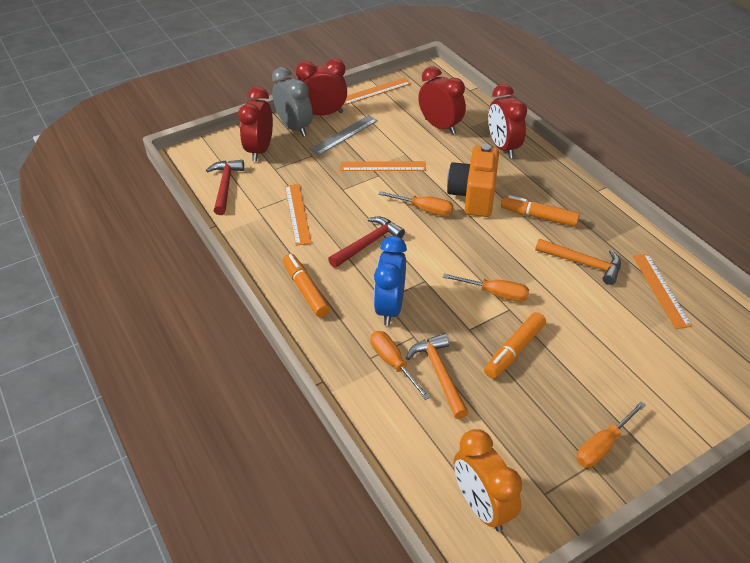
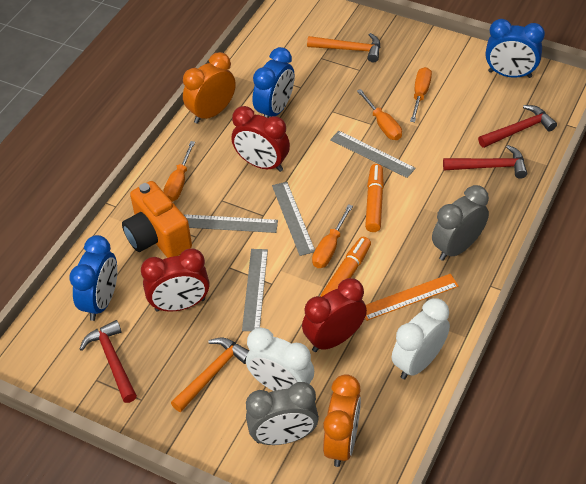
blue clock: 1 -> 3
grey clock: 1 -> 2
grey ruler: 1 -> 4
orange clock: 1 -> 2
orange marker: 3 -> 2
orange ruler: 4 -> 1
red clock: 4 -> 3
red hammer: 2 -> 3
white clock: 0 -> 2

